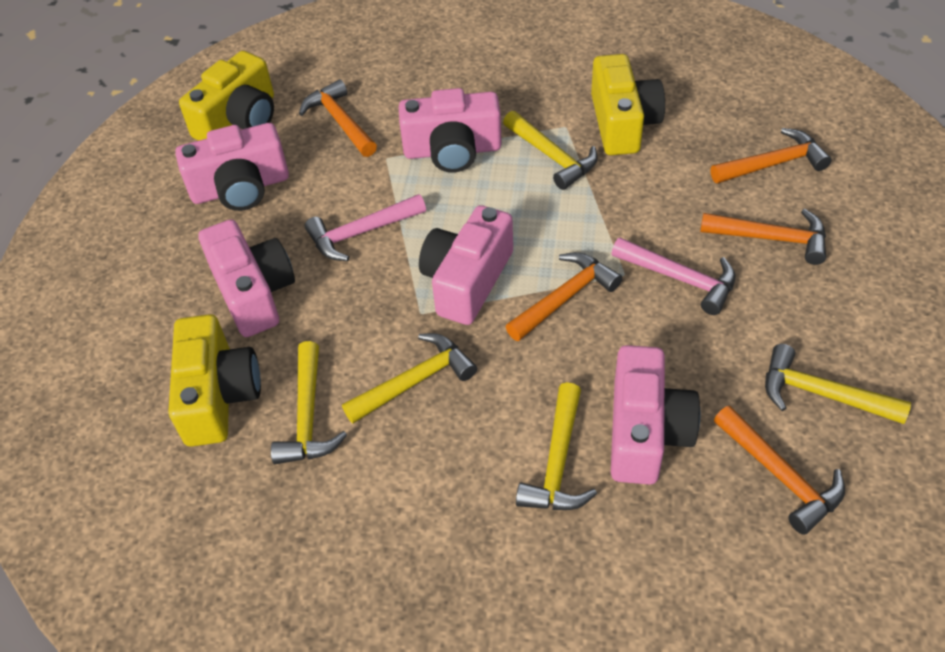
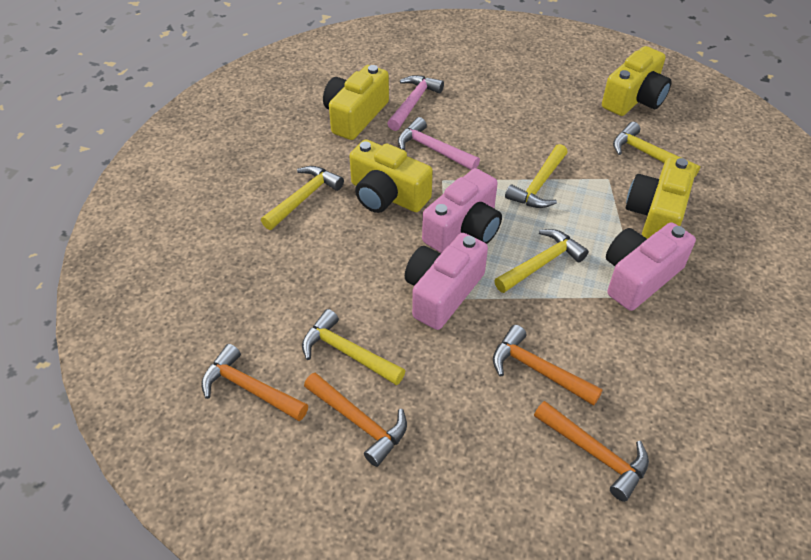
orange hammer: 5 -> 4
pink camera: 5 -> 3
yellow camera: 3 -> 4

